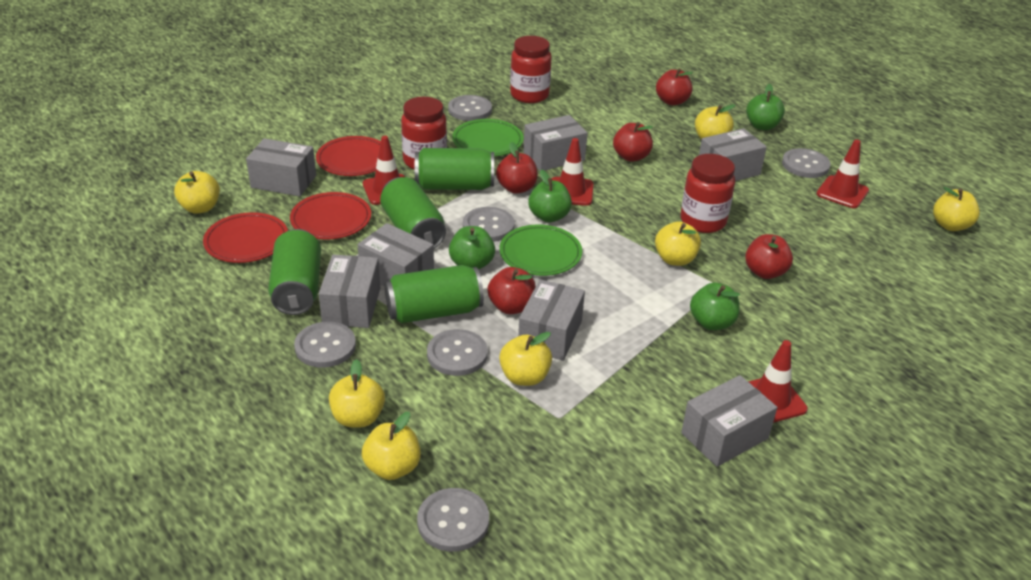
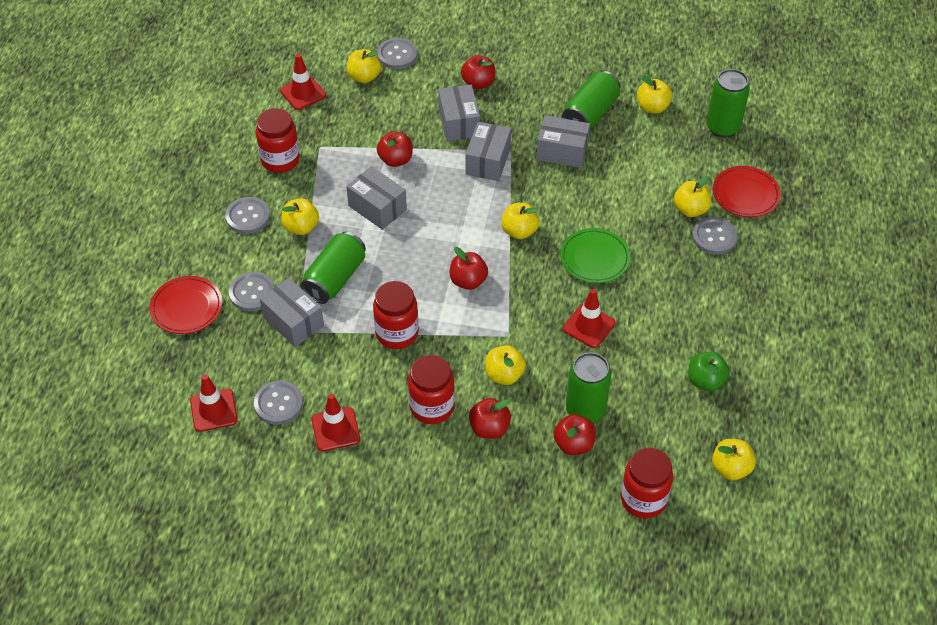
green apple: 4 -> 1
green plate: 2 -> 1
grey box: 7 -> 5
grey button: 6 -> 5
red jar: 3 -> 4
red plate: 3 -> 2

